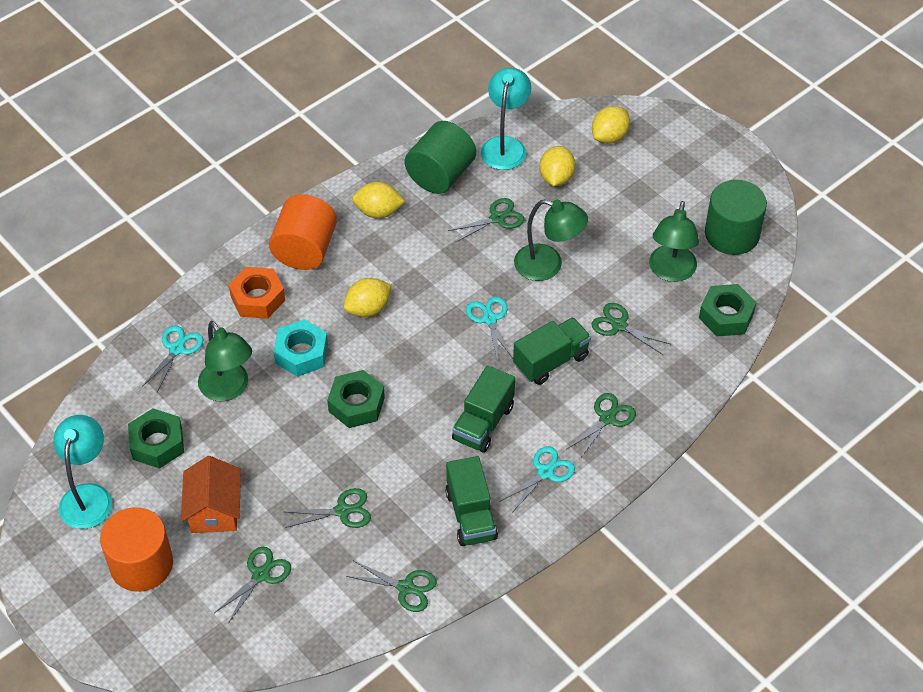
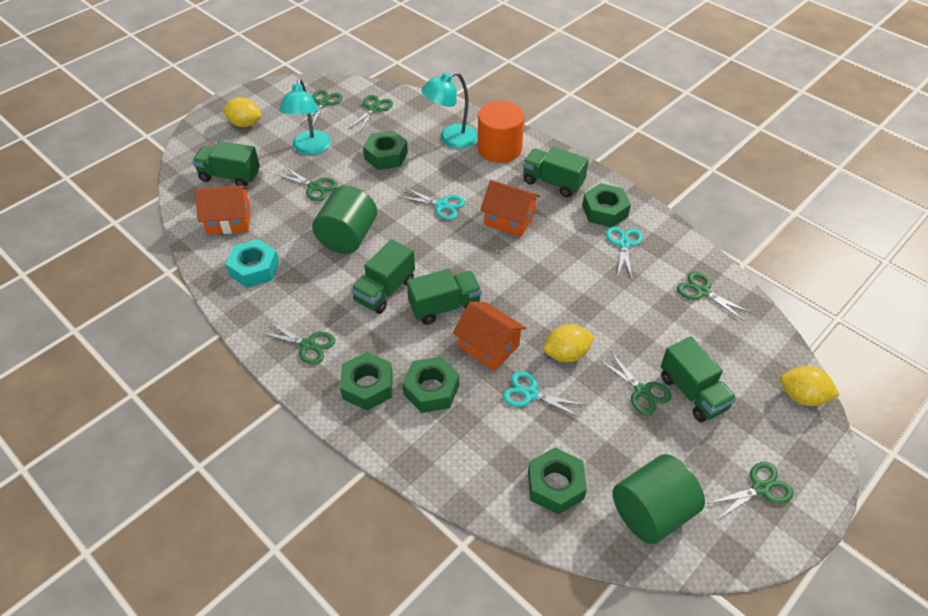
green lamp: 3 -> 0
green nut: 3 -> 5
green scissors: 6 -> 7
green truck: 3 -> 5
orange cylinder: 2 -> 1
orange house: 1 -> 3
orange nut: 1 -> 0
yellow lemon: 4 -> 3

